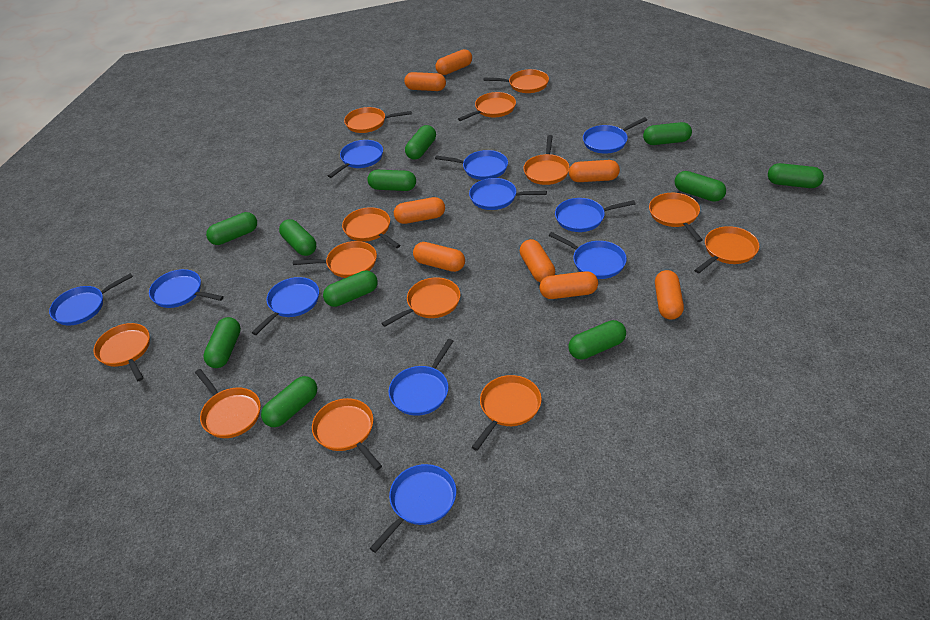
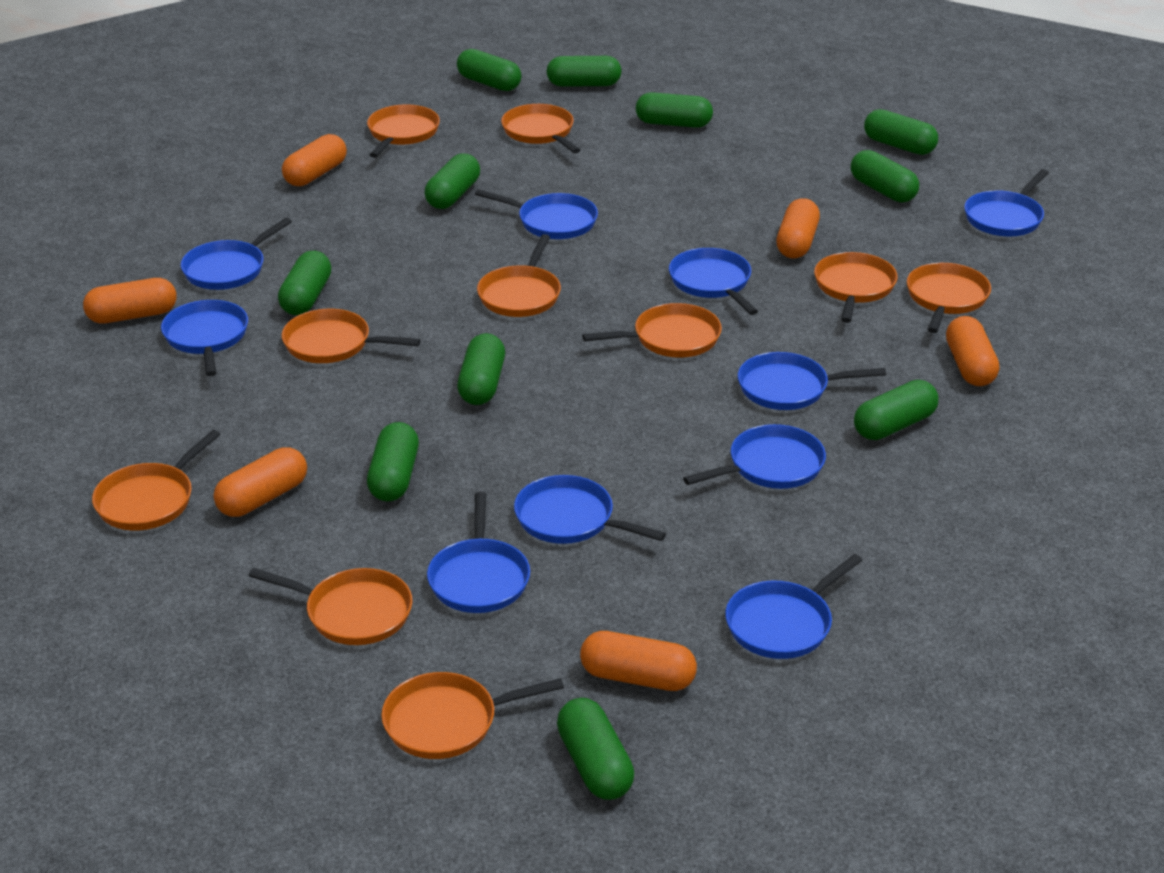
blue pan: 11 -> 10
orange capsule: 8 -> 6
orange pan: 13 -> 10

